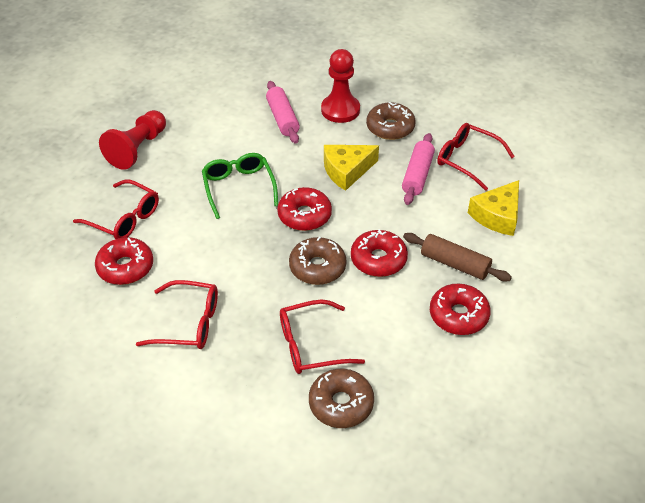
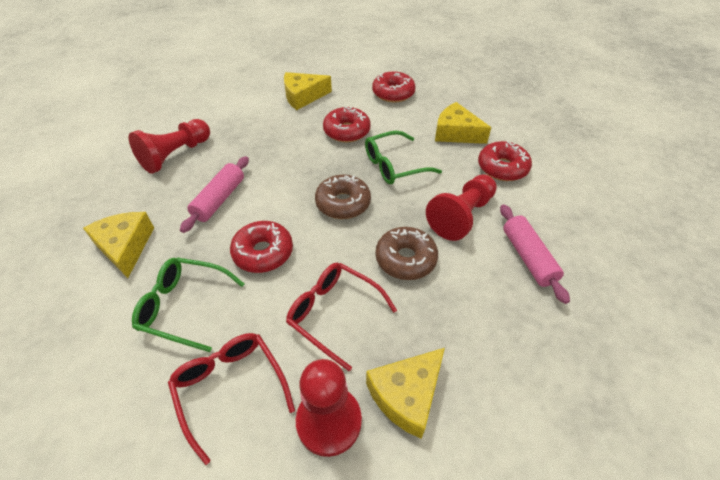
brown donut: 3 -> 2
brown rolling pin: 1 -> 0
green glasses: 1 -> 2
red glasses: 4 -> 2
red pawn: 2 -> 3
yellow cheese: 2 -> 4

